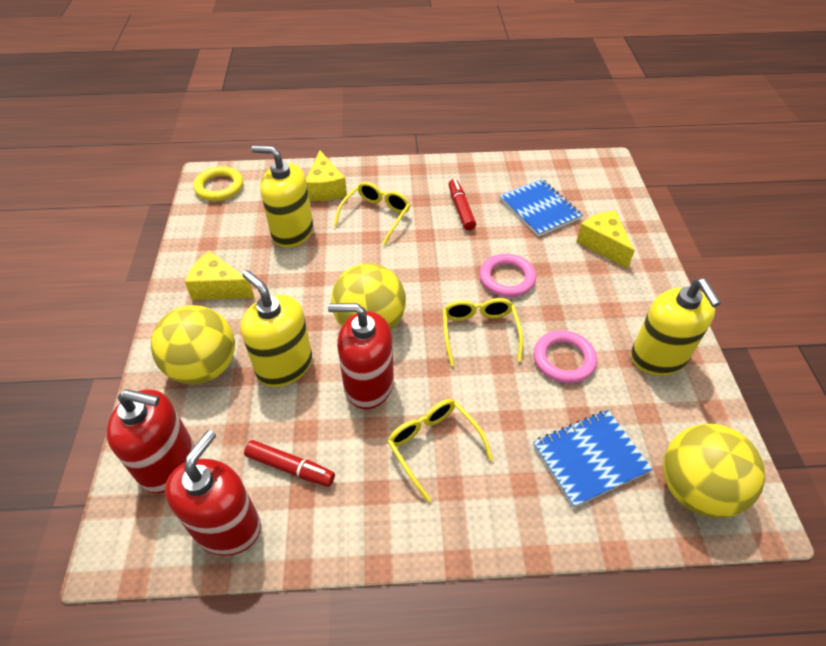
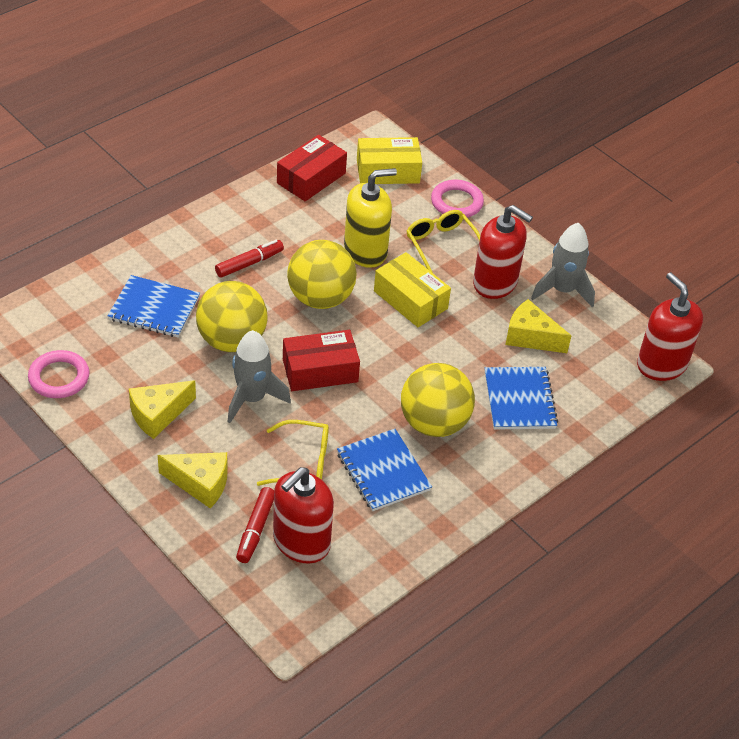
blue notebook: 2 -> 3
grey rocket: 0 -> 2
red box: 0 -> 2
yellow box: 0 -> 2
yellow glasses: 3 -> 2
yellow ring: 1 -> 0
yellow soap dispenser: 3 -> 1

